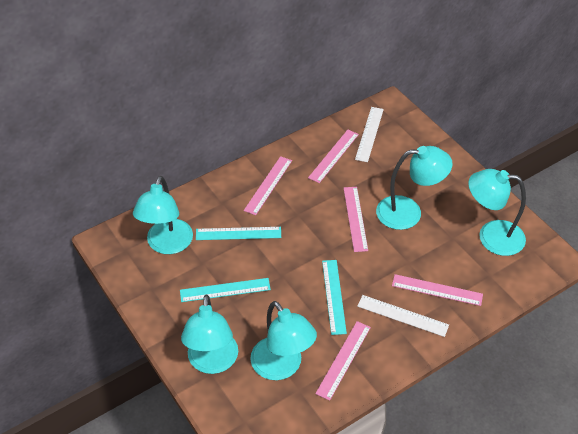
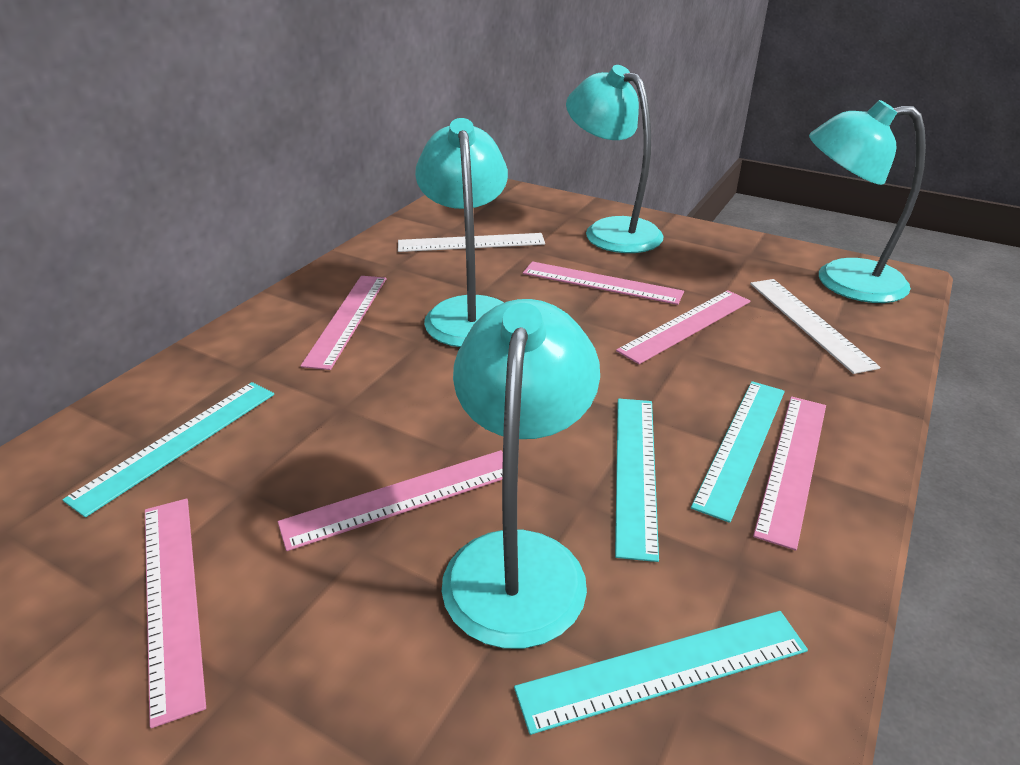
pink ruler: 5 -> 6
turquoise lamp: 5 -> 4
turquoise ruler: 3 -> 4

